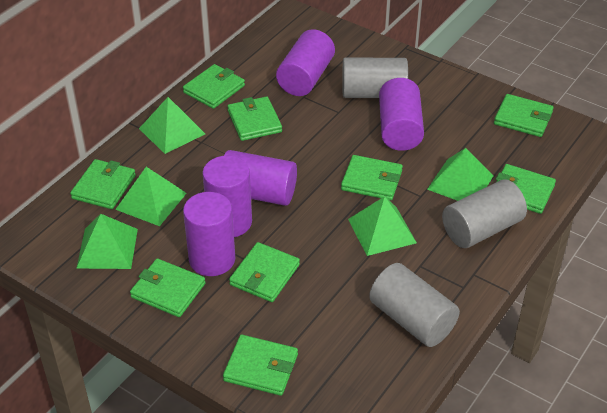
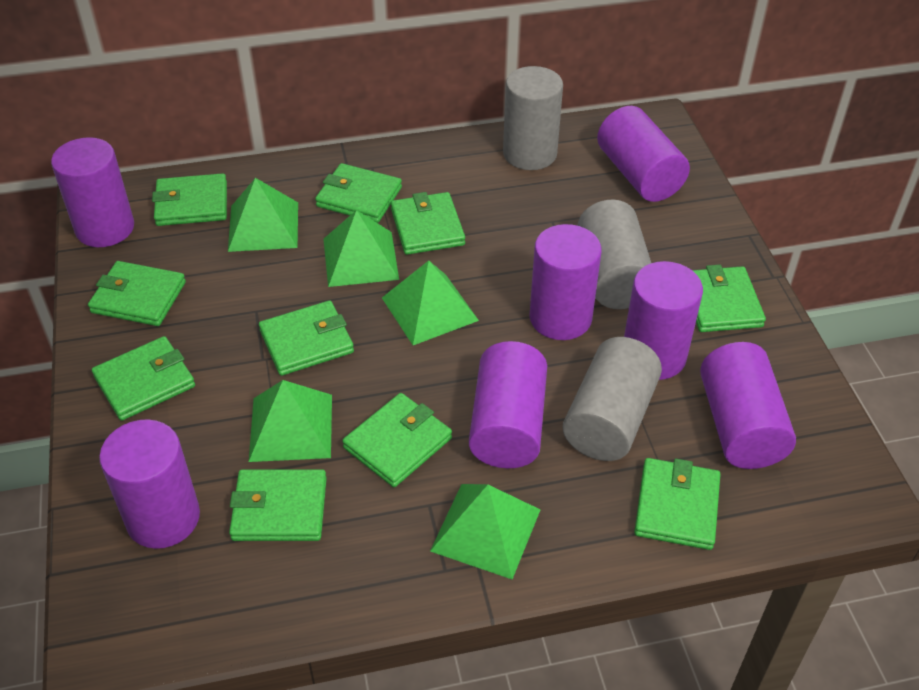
green wallet: 9 -> 10
purple cylinder: 5 -> 7

